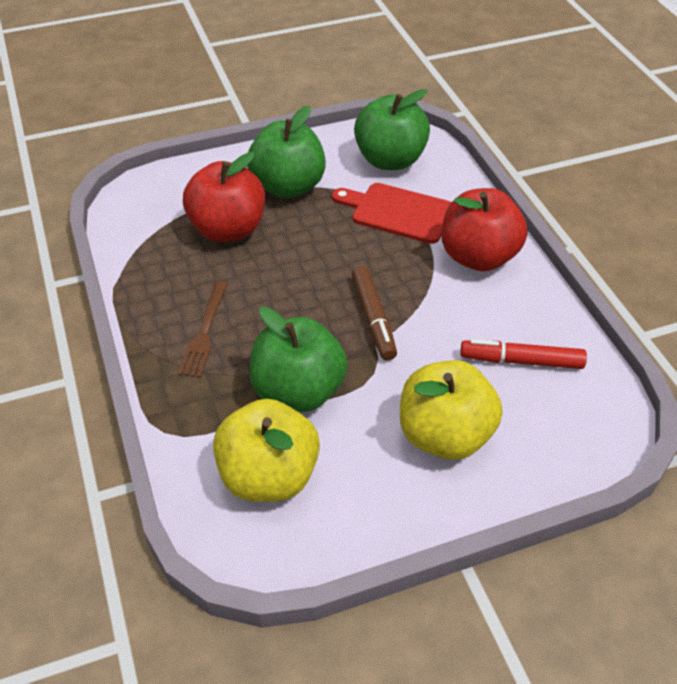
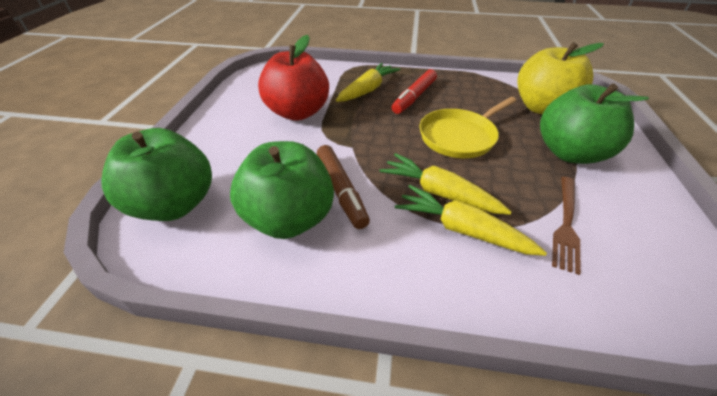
red apple: 2 -> 1
red cutting board: 1 -> 0
yellow apple: 2 -> 1
yellow carrot: 0 -> 3
yellow pan: 0 -> 1

